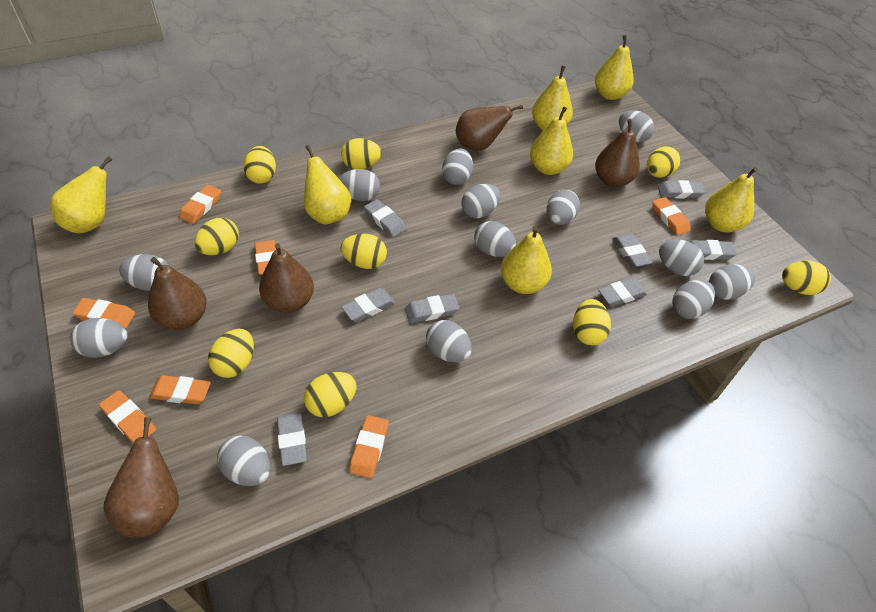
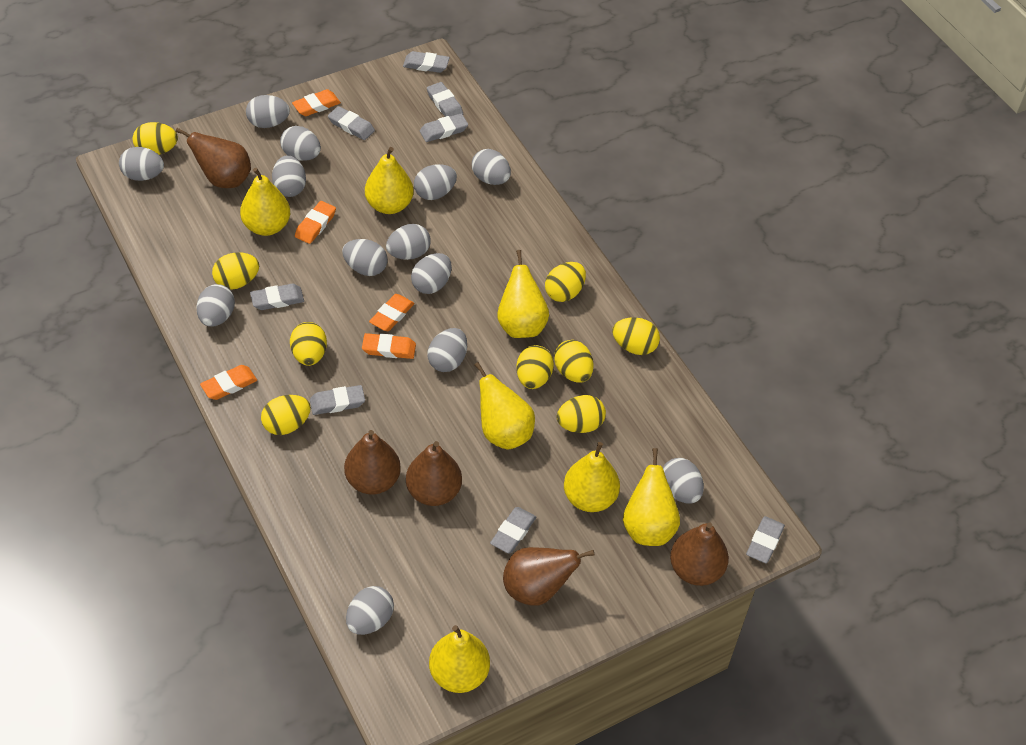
orange eraser: 7 -> 5

